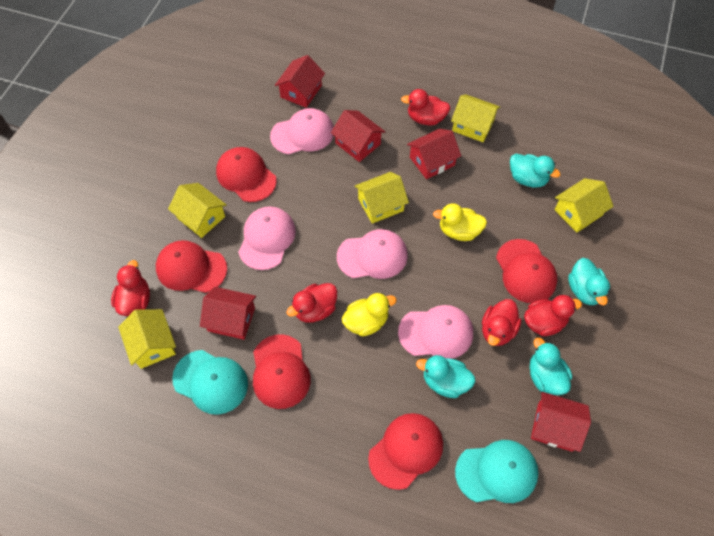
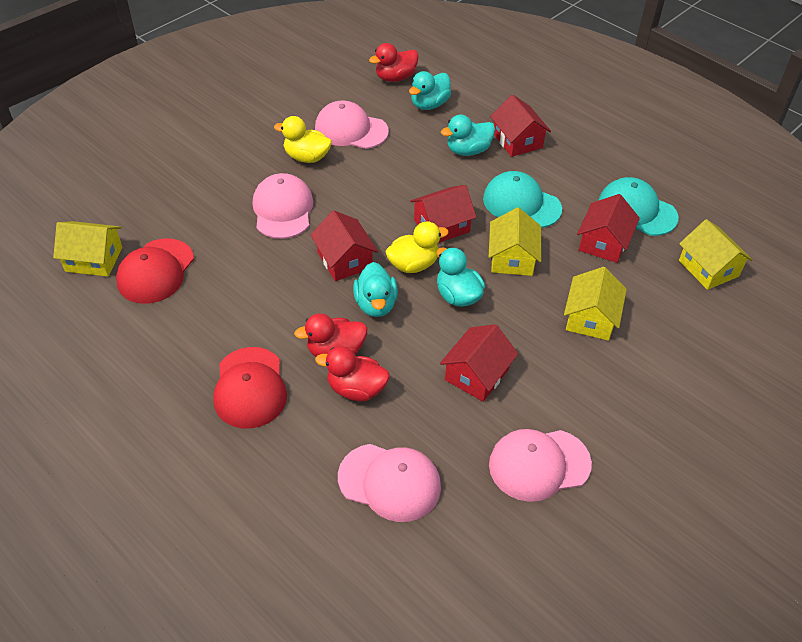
red cap: 5 -> 2
red duck: 5 -> 3
yellow house: 5 -> 4

